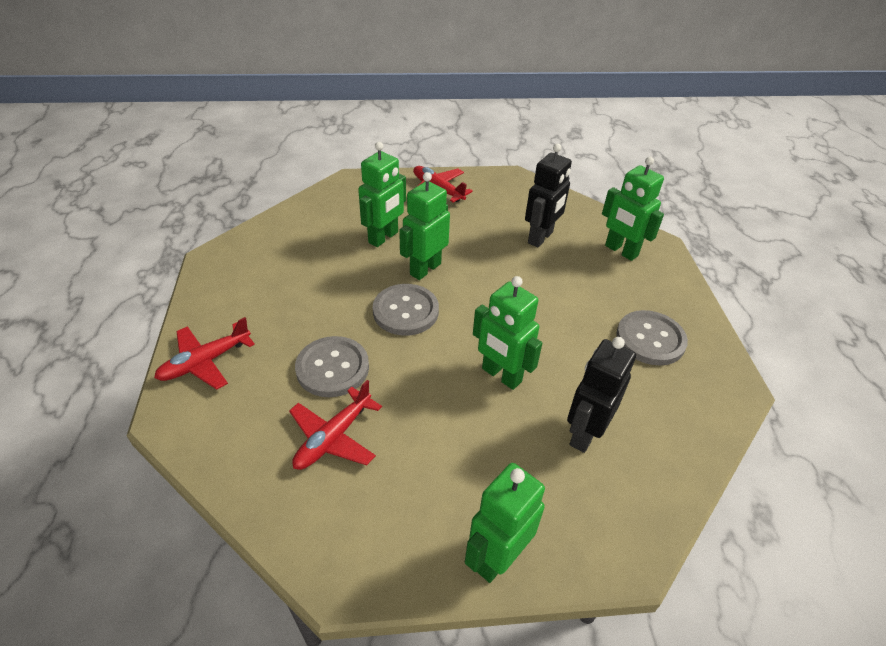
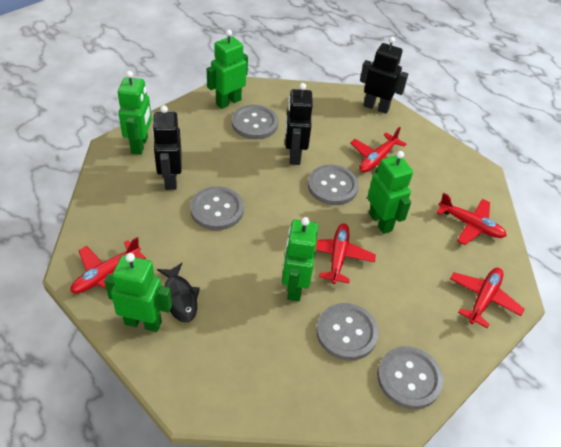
black fish: 0 -> 1
black robot: 2 -> 3
grey button: 3 -> 5
red plane: 3 -> 5

